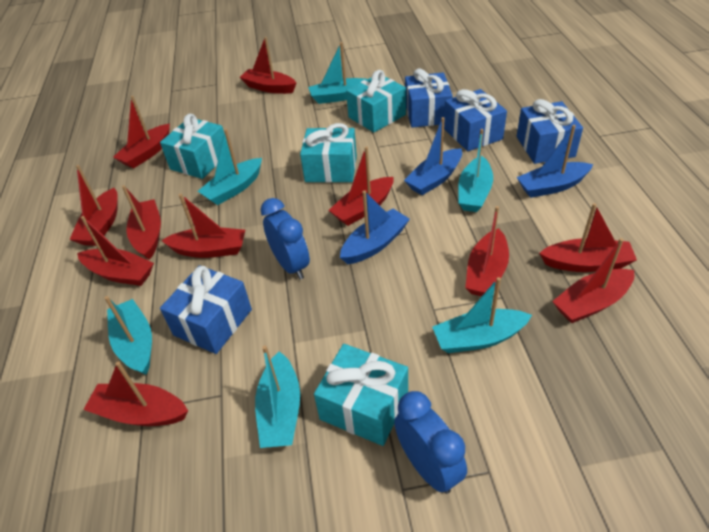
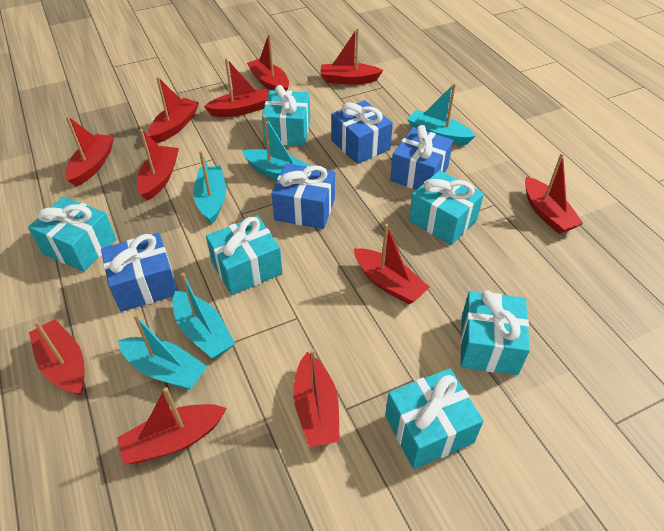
blue boat: 3 -> 0
blue clock: 2 -> 0
turquoise boat: 6 -> 5
turquoise gift: 4 -> 6

